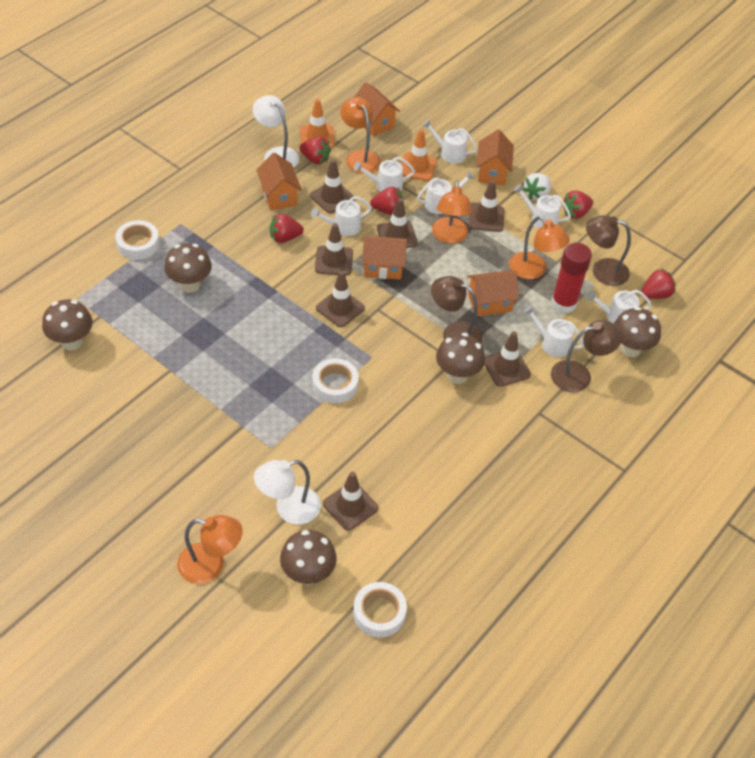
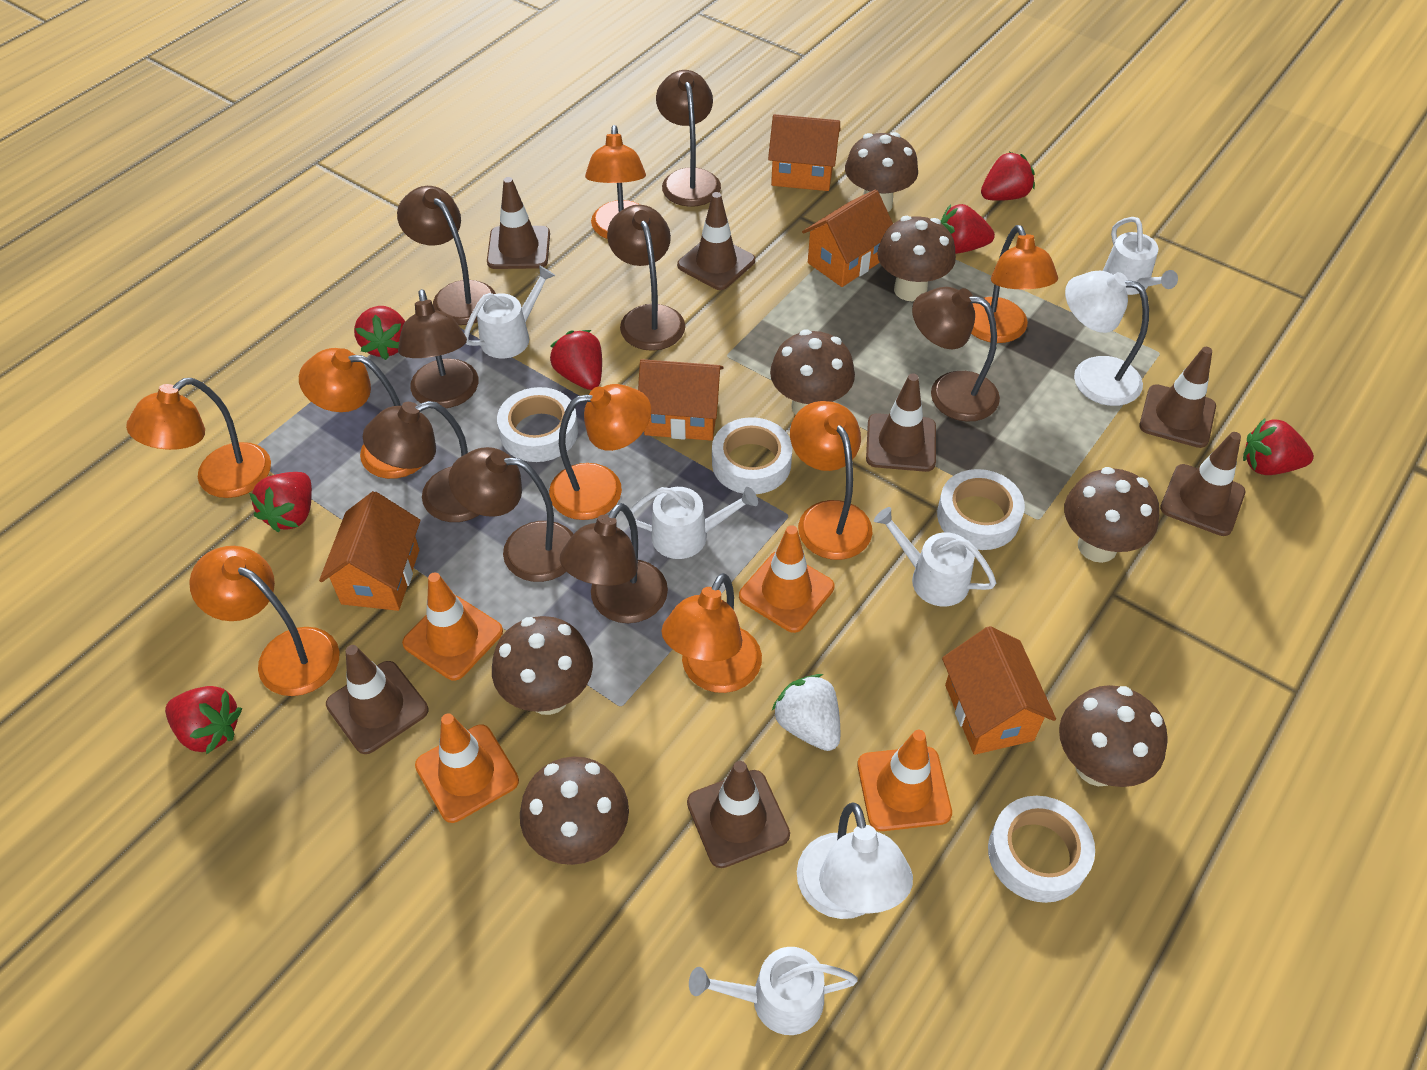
brown lamp: 3 -> 8
brown mushroom: 5 -> 7
orange lamp: 4 -> 8
orange traffic cone: 2 -> 4
red glue stick: 1 -> 0
red strawberry: 5 -> 7
white tape: 3 -> 4
white watering can: 7 -> 5

